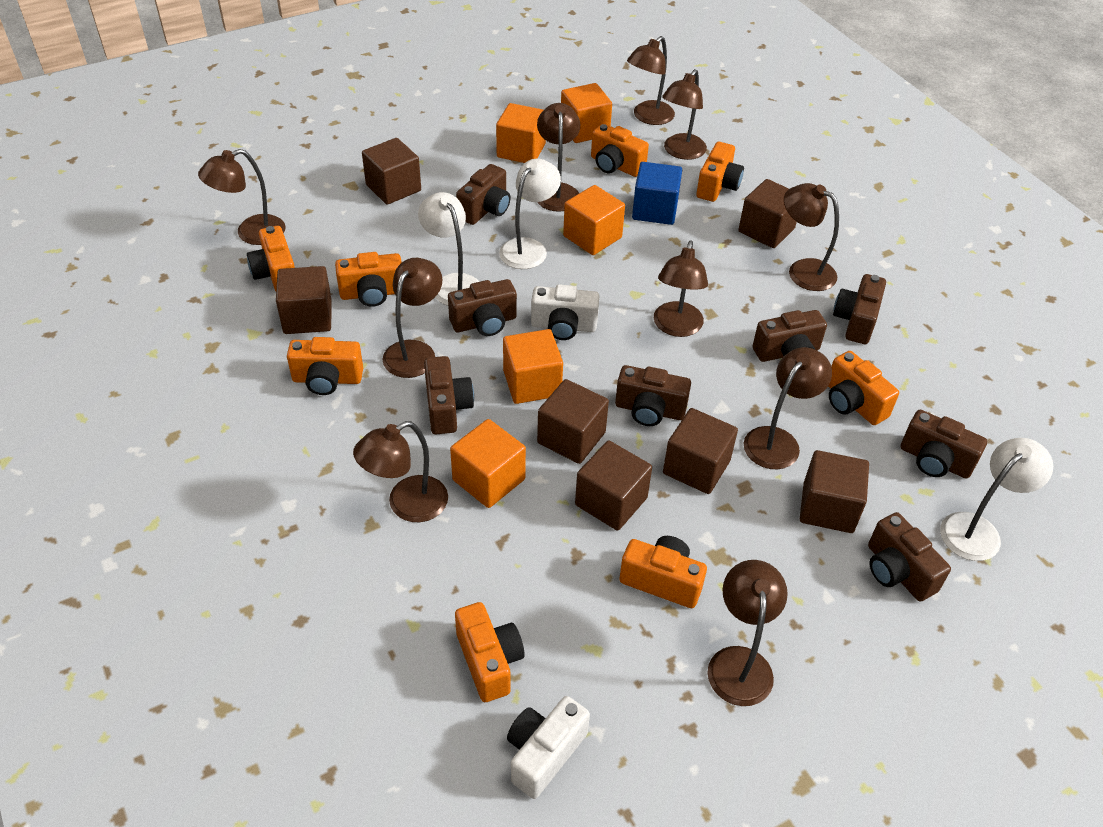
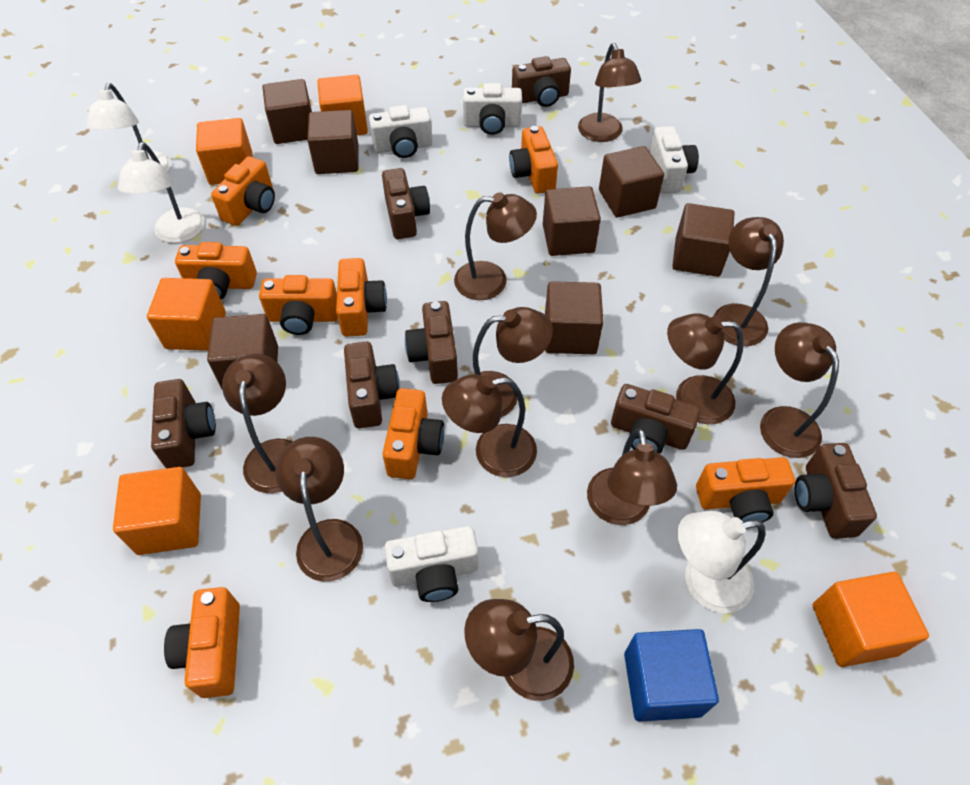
brown camera: 8 -> 7
brown lamp: 10 -> 11
white camera: 2 -> 4

